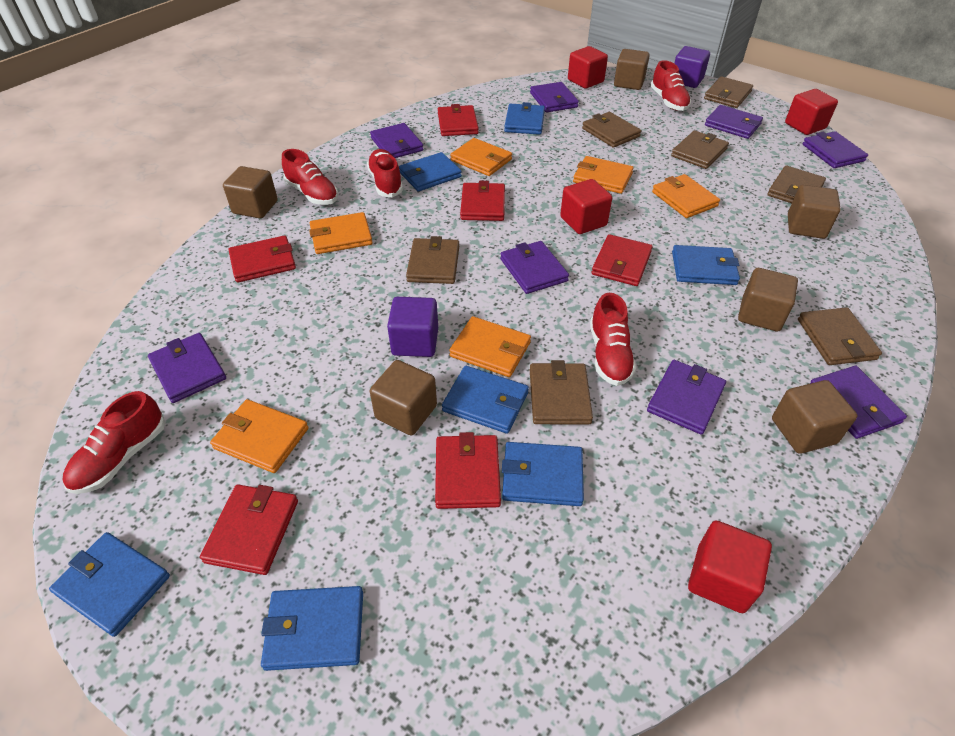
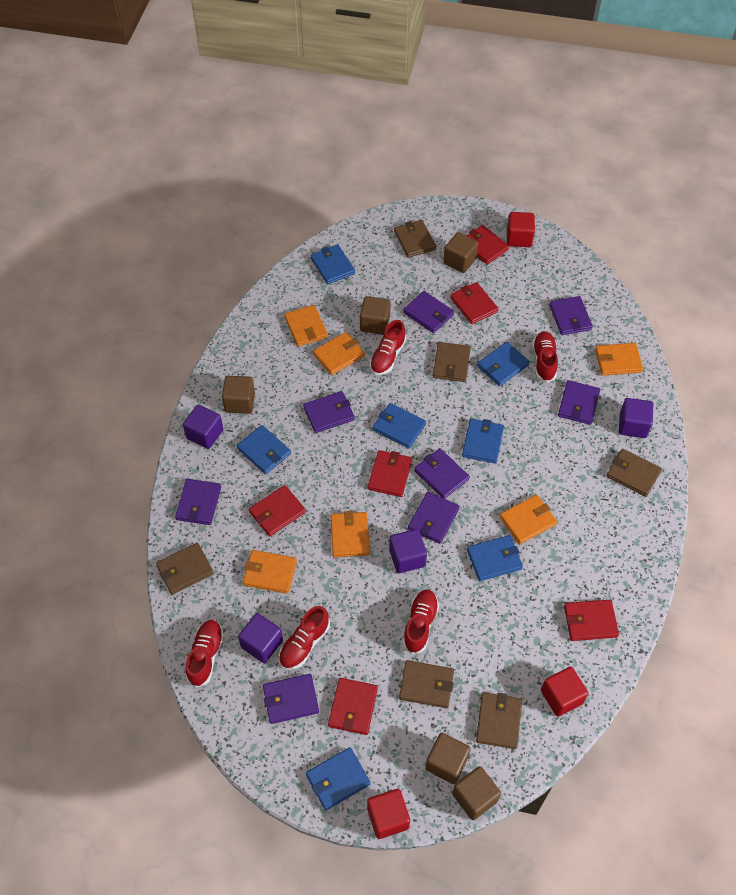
brown cube: 6 -> 5
brown wallet: 7 -> 6
purple cube: 2 -> 4
red cube: 4 -> 3

